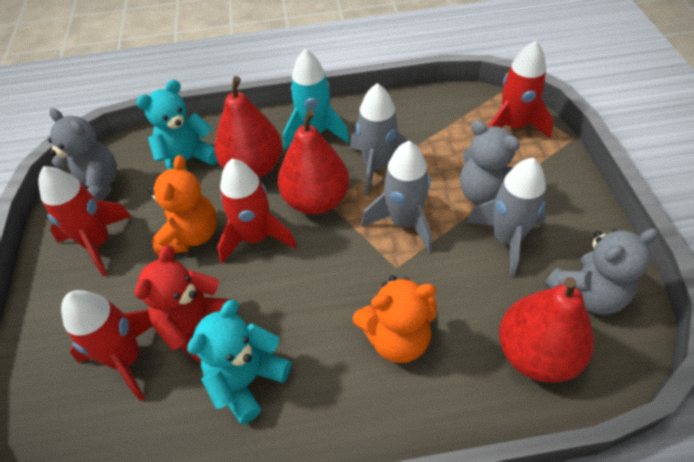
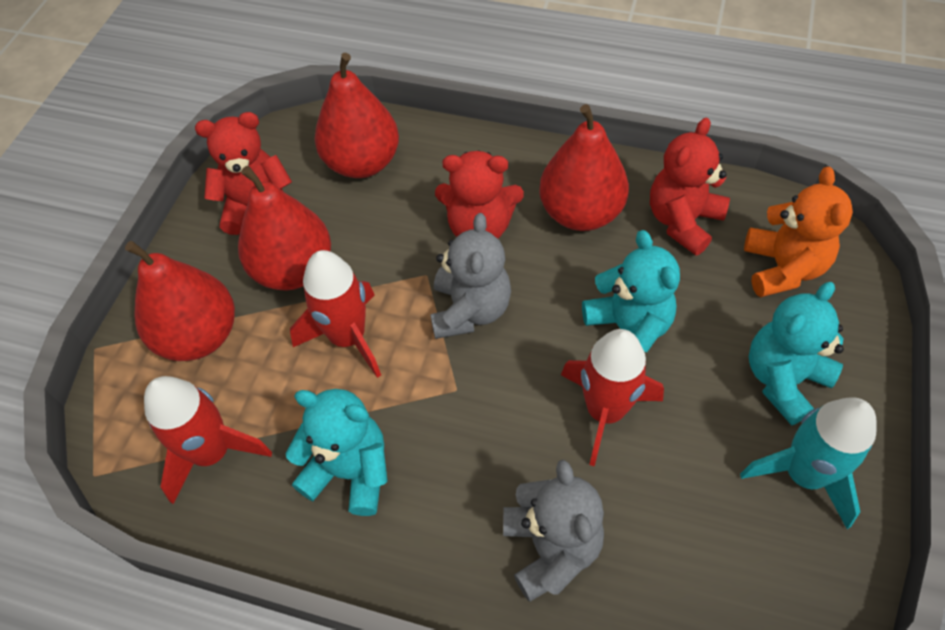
grey rocket: 3 -> 0
grey teddy bear: 3 -> 2
orange teddy bear: 2 -> 1
red pear: 3 -> 4
red rocket: 4 -> 3
red teddy bear: 1 -> 3
turquoise teddy bear: 2 -> 3

